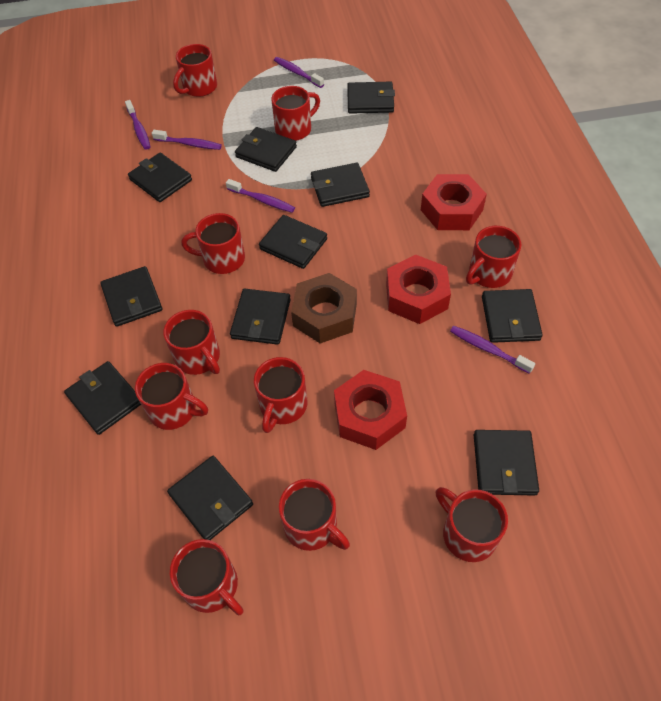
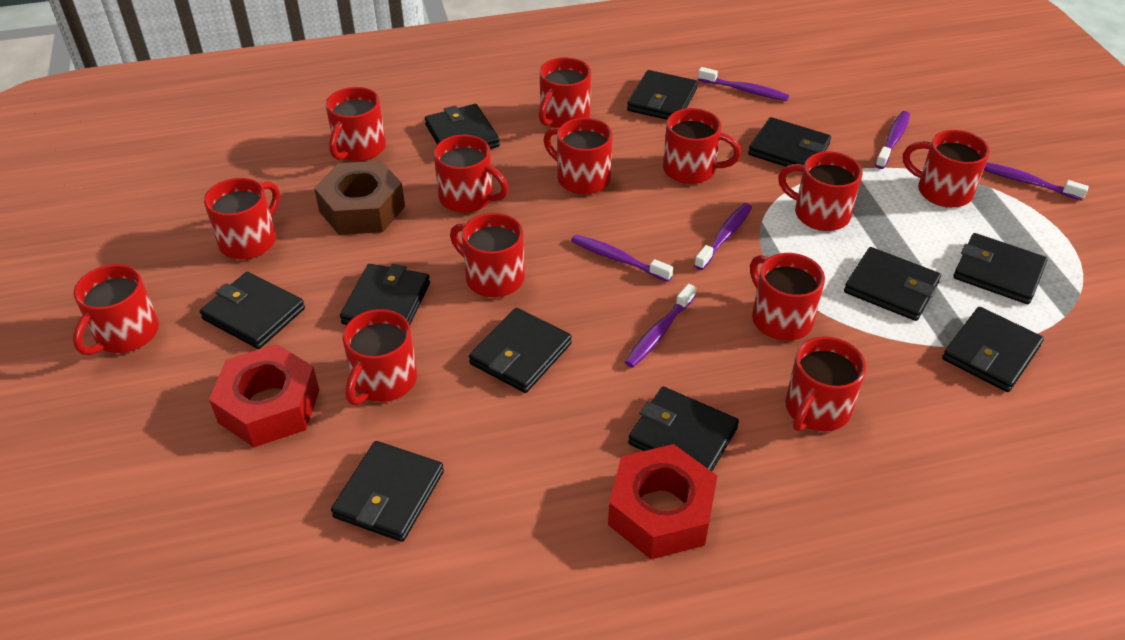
purple toothbrush: 5 -> 6
red mug: 10 -> 13
red nut: 3 -> 2

